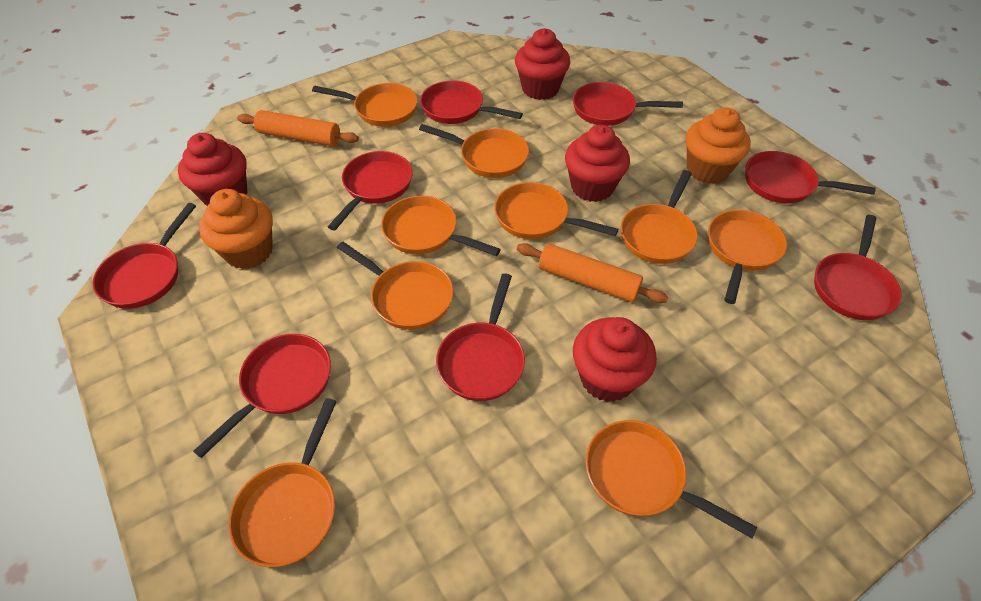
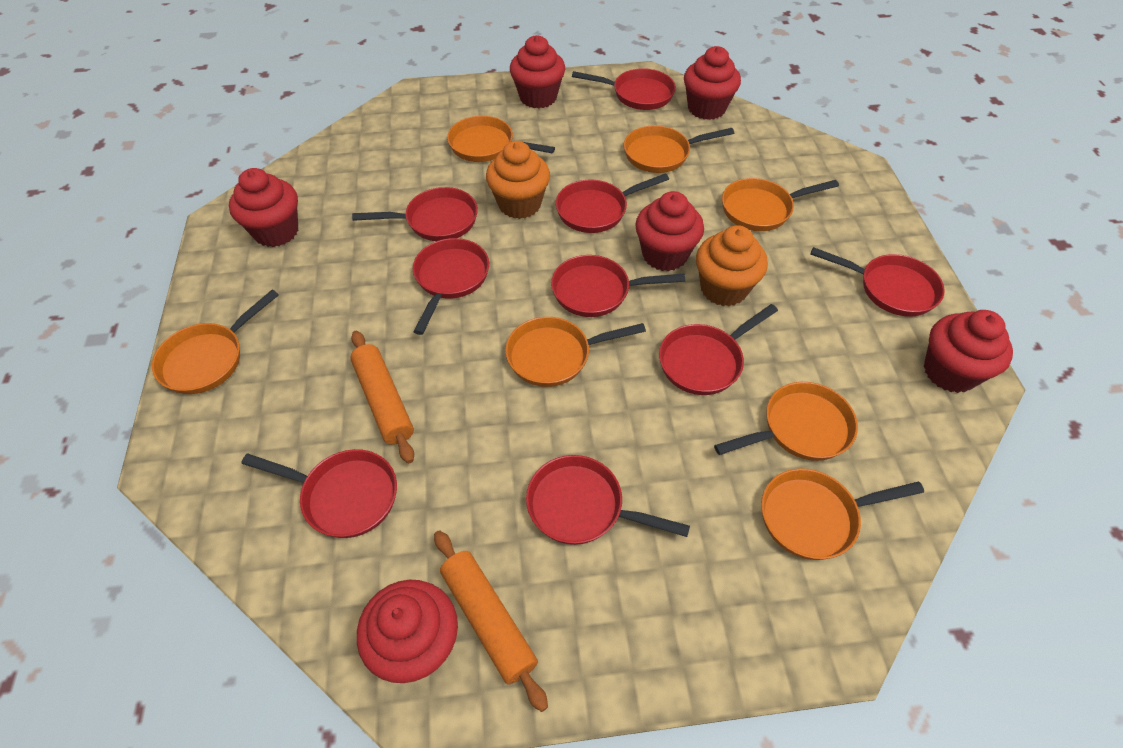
orange pan: 9 -> 7
red cupcake: 4 -> 6
red pan: 8 -> 9

